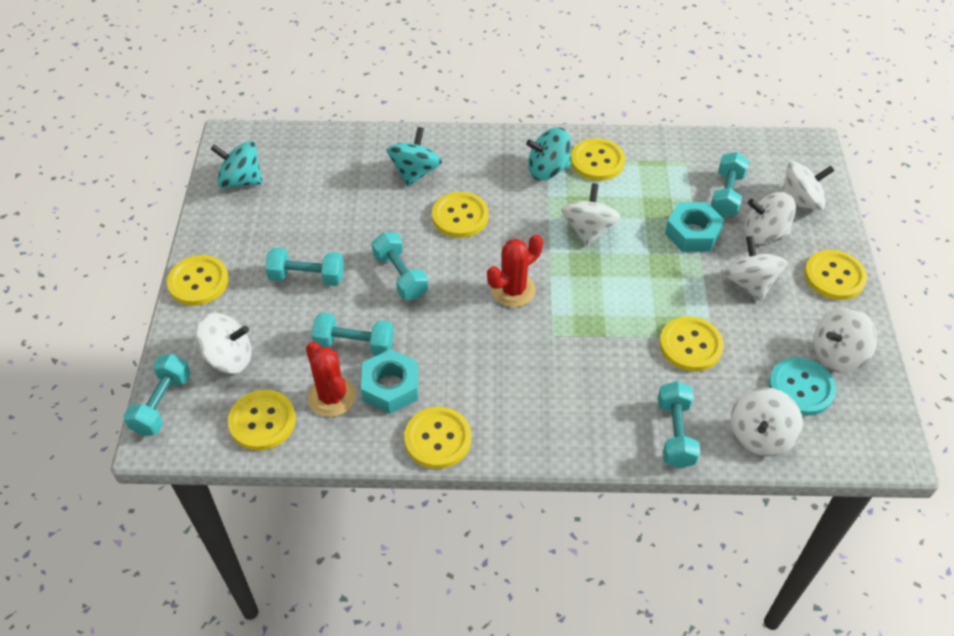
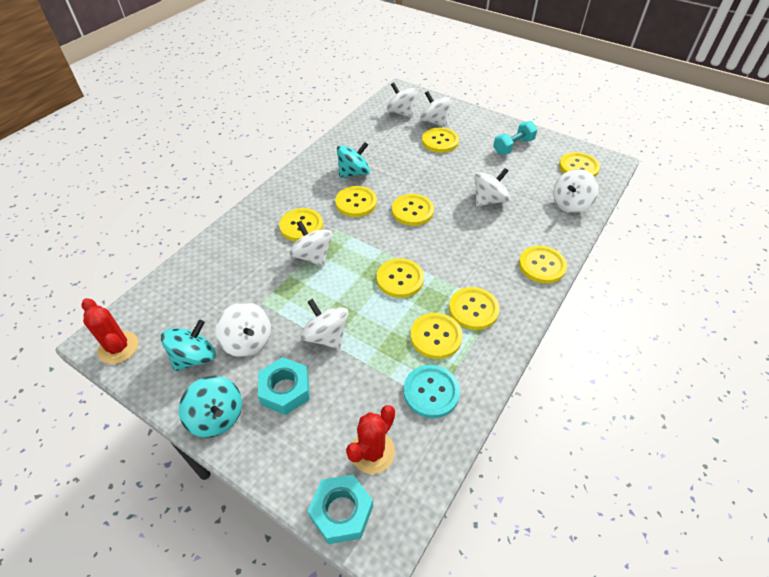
turquoise dumbbell: 6 -> 1
yellow button: 7 -> 9

